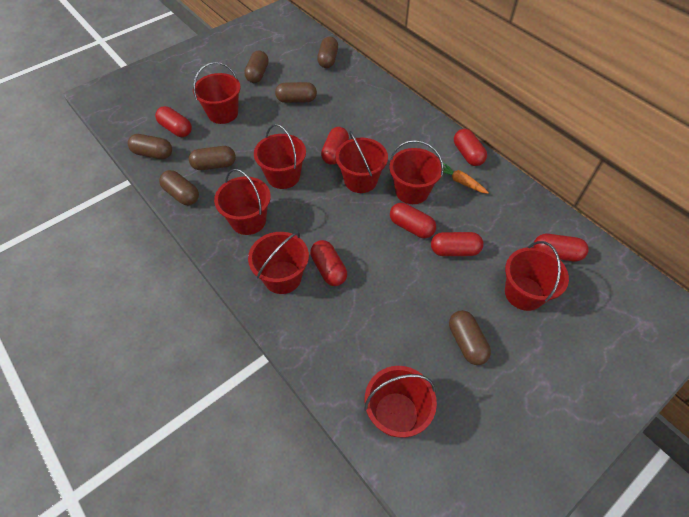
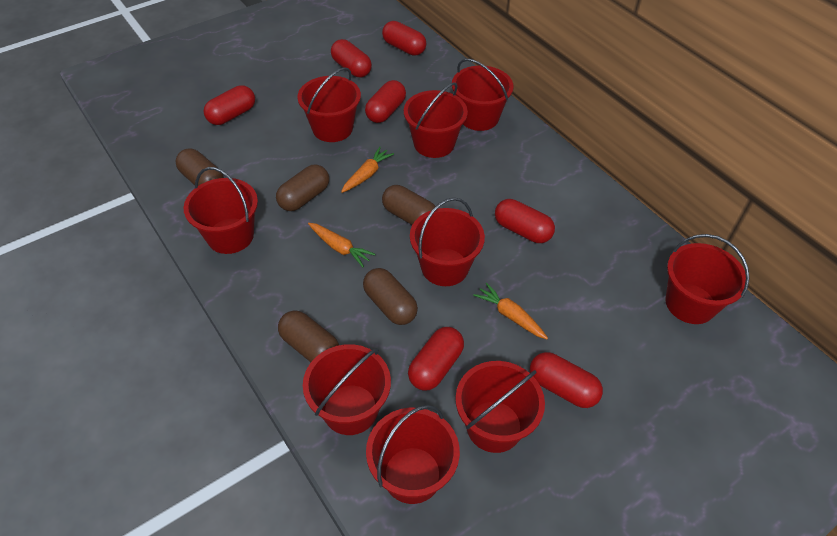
brown capsule: 7 -> 5
orange carrot: 1 -> 3
red bucket: 8 -> 9

